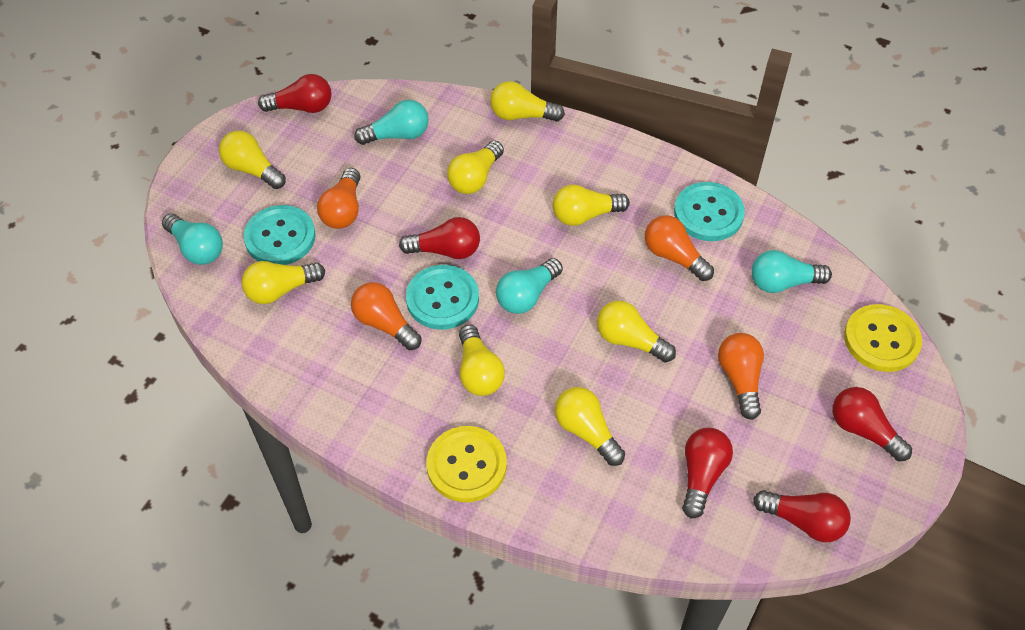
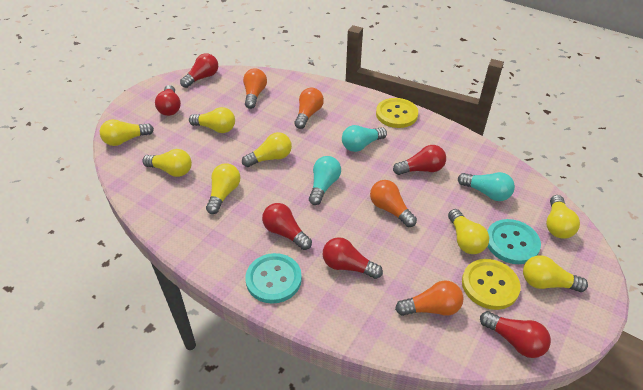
red light bulb: 5 -> 6
turquoise button: 3 -> 2
turquoise light bulb: 4 -> 3

